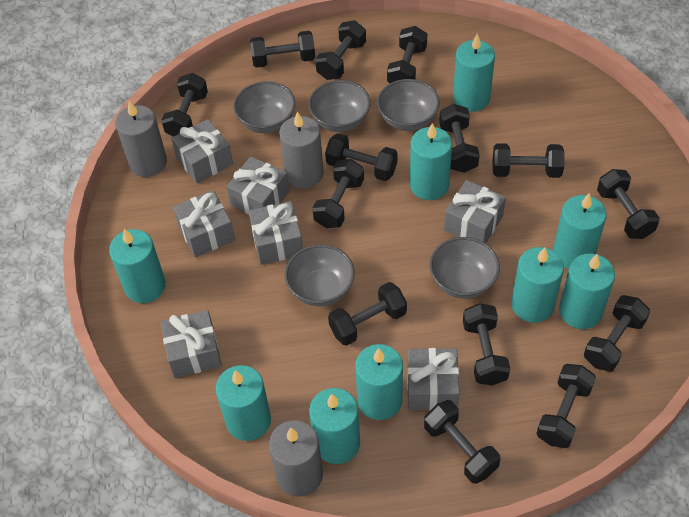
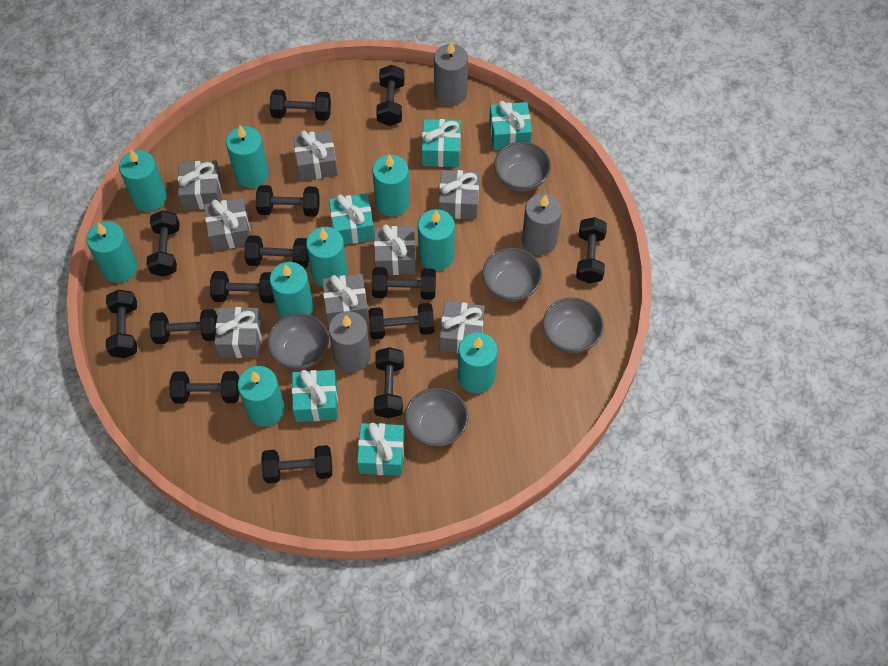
grey gift: 7 -> 8
turquoise gift: 0 -> 5

